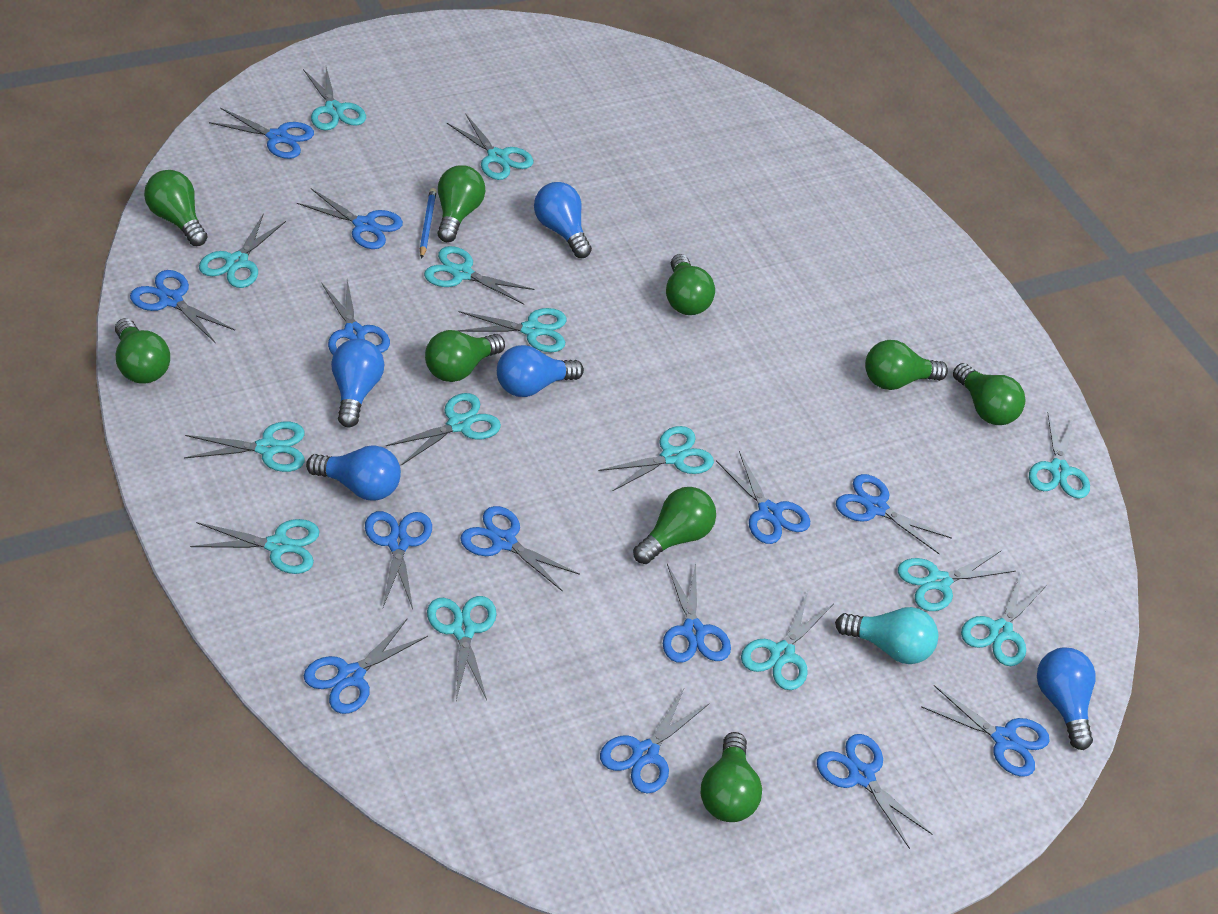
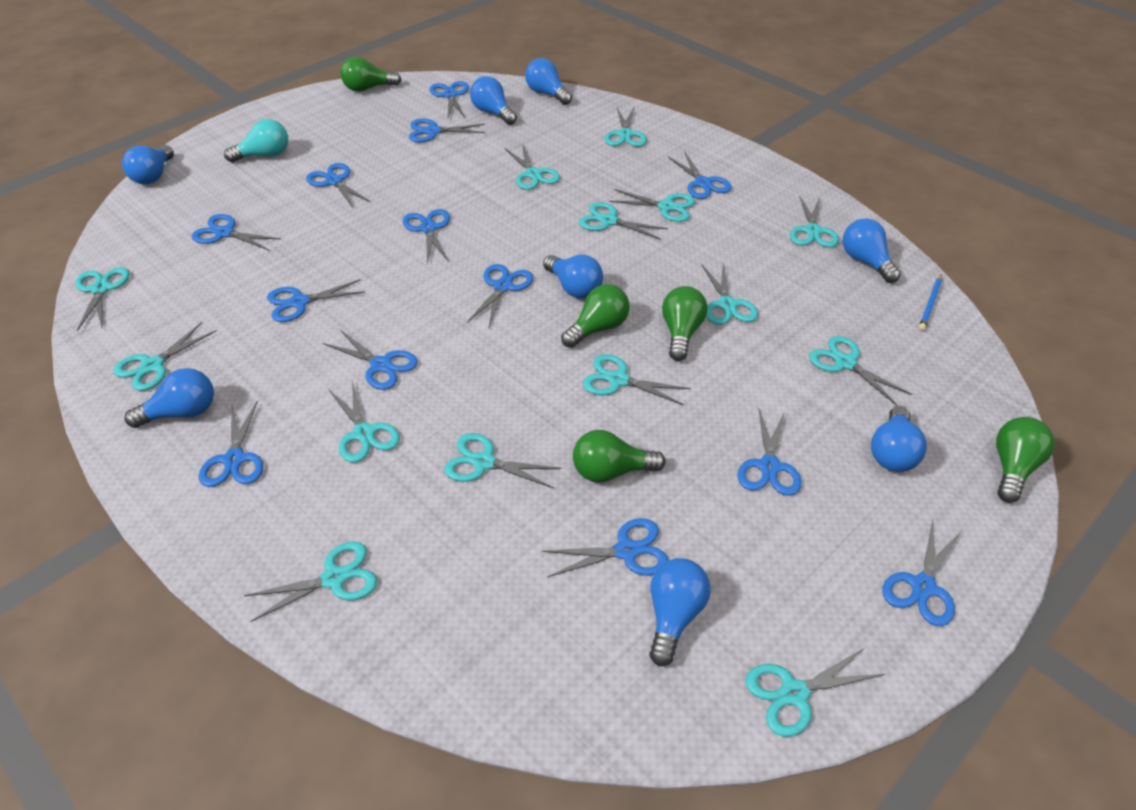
blue light bulb: 5 -> 8
green light bulb: 9 -> 5

